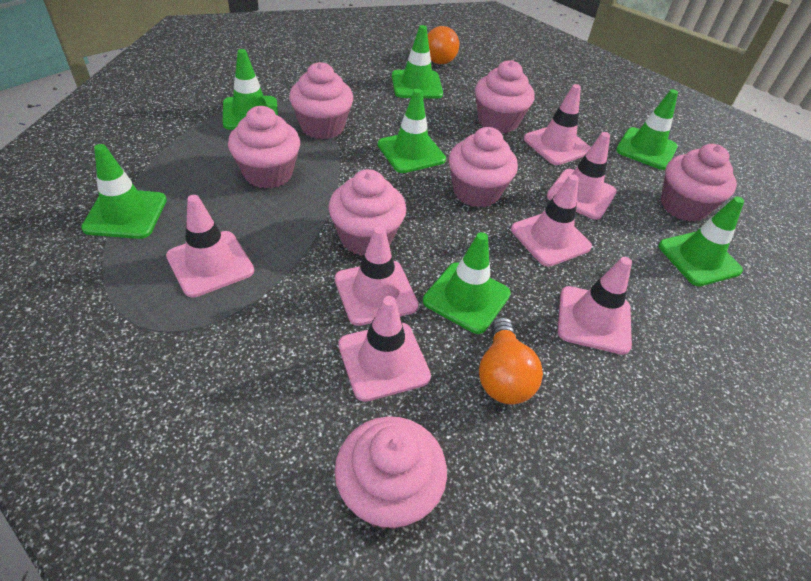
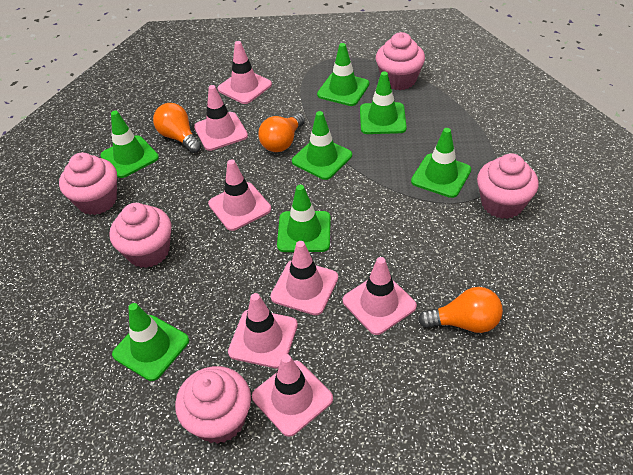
orange light bulb: 2 -> 3
pink cupcake: 7 -> 5

